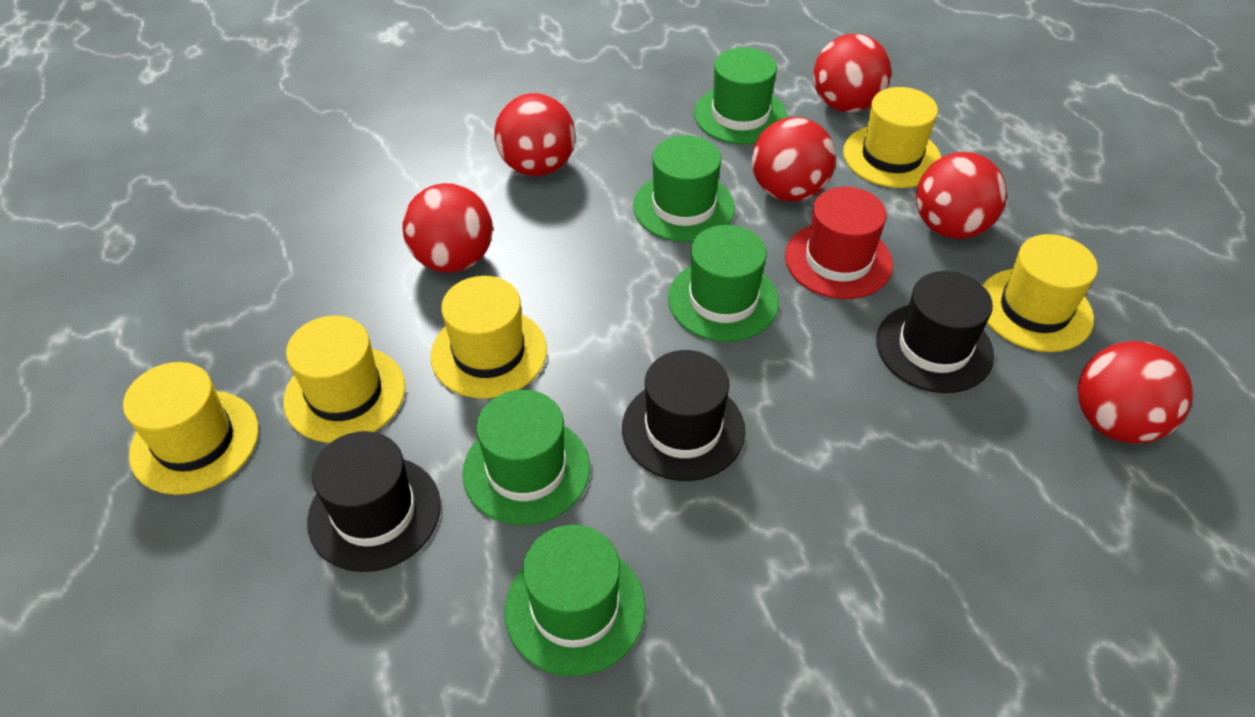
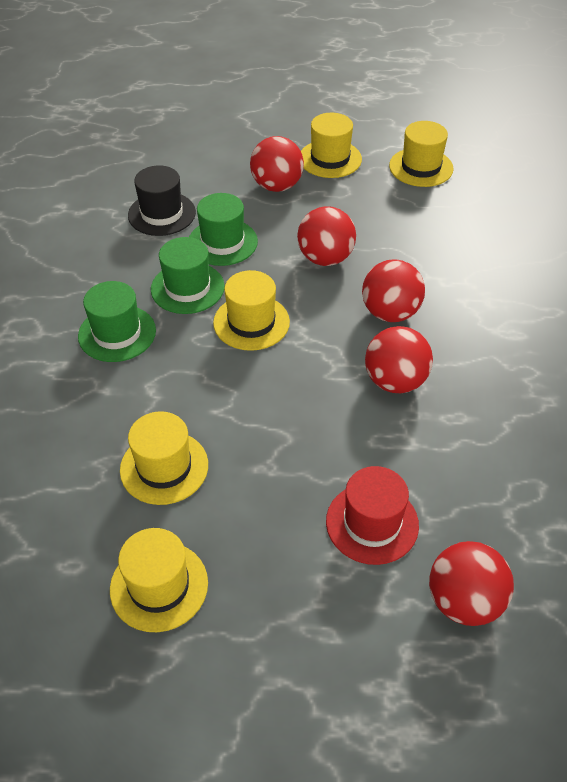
black hat: 3 -> 1
green hat: 5 -> 3
red ball: 6 -> 5

